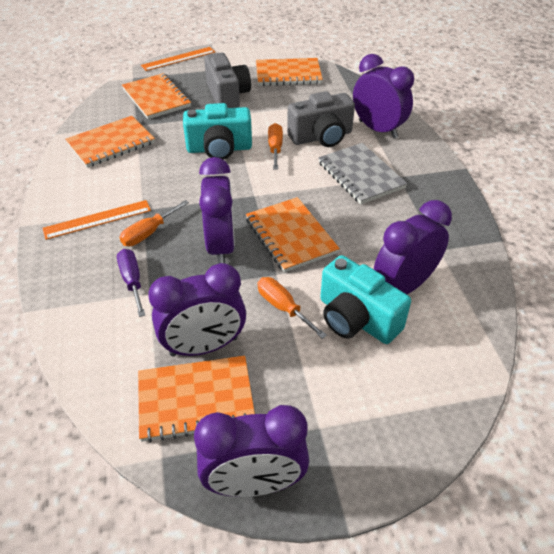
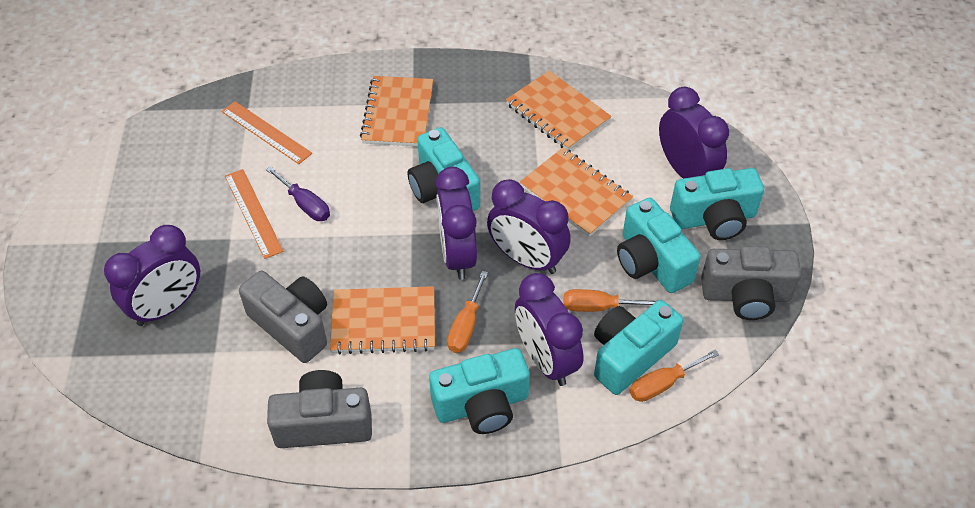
grey camera: 2 -> 3
grey notebook: 1 -> 0
orange notebook: 5 -> 4
turquoise camera: 2 -> 5

